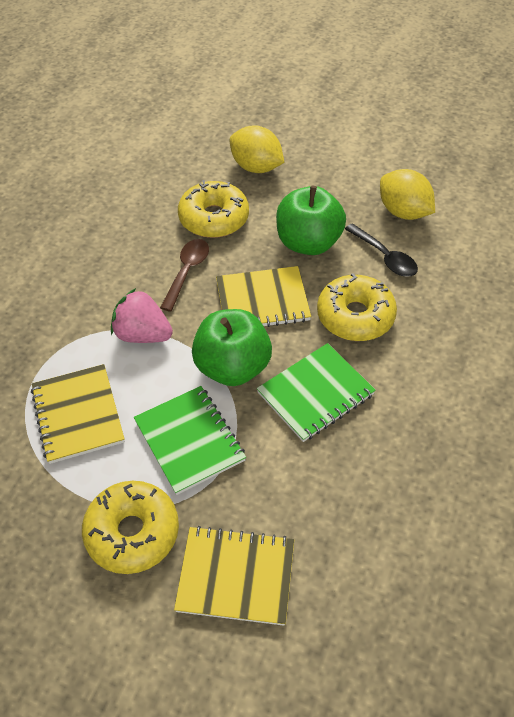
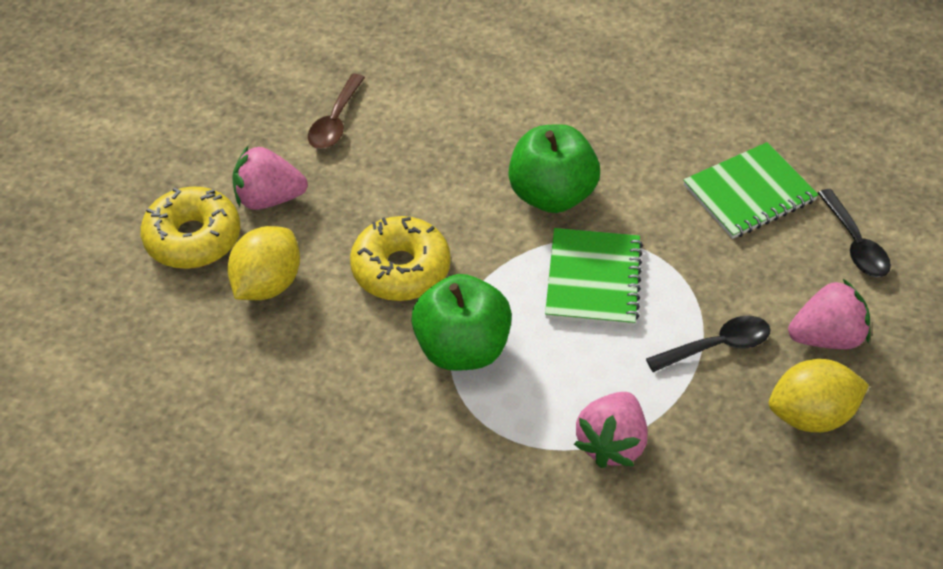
black spoon: 1 -> 2
pink strawberry: 1 -> 3
yellow donut: 3 -> 2
yellow notebook: 3 -> 0

